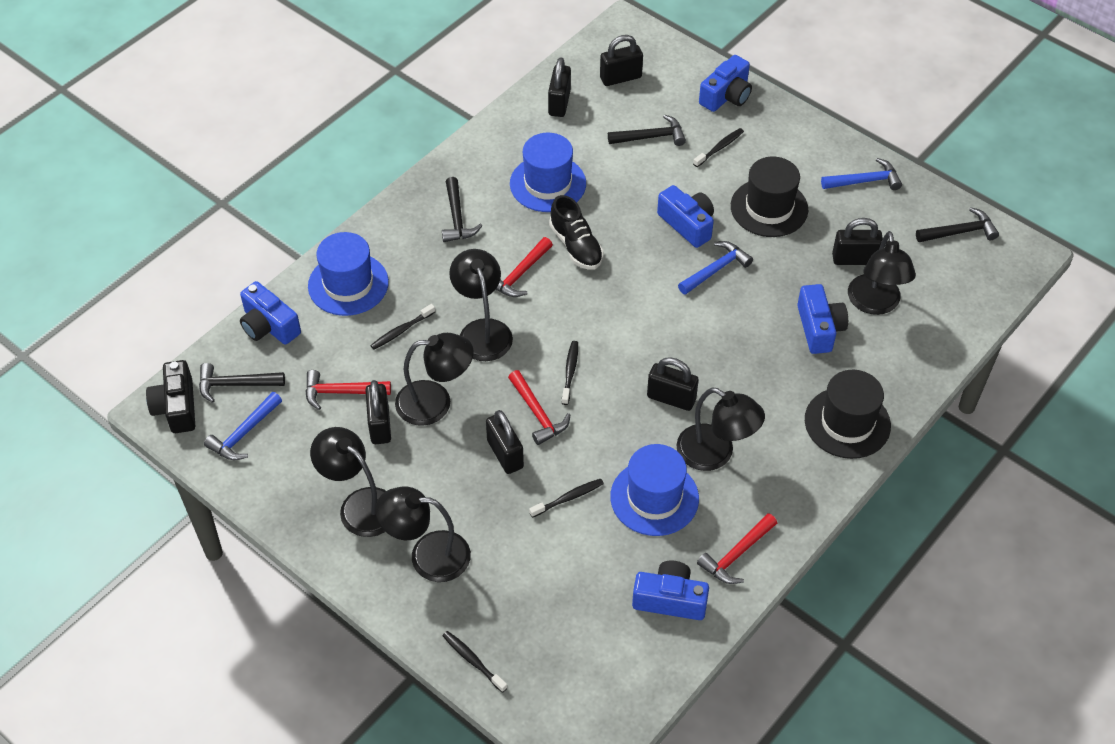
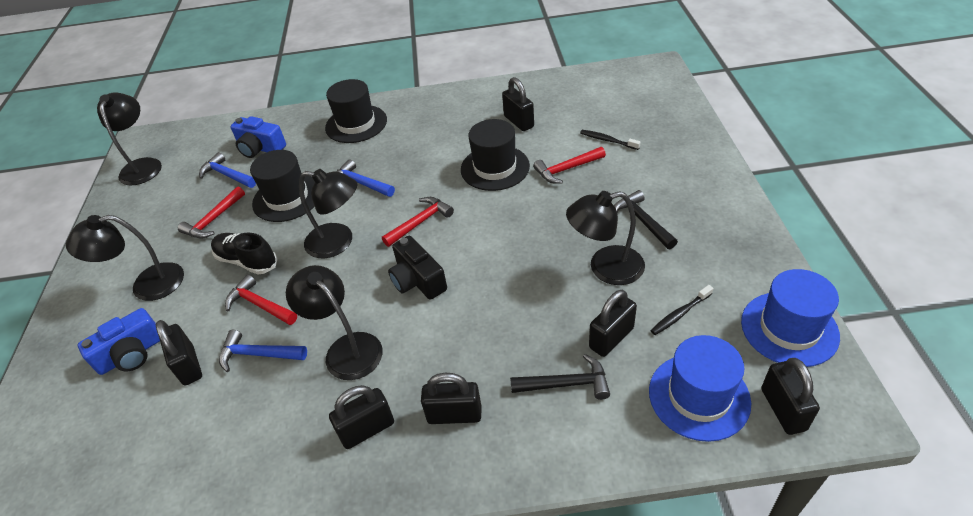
black hammer: 4 -> 2
black hat: 2 -> 3
black lamp: 6 -> 5
black toothbrush: 5 -> 2
blue camera: 5 -> 2
blue hat: 3 -> 2

